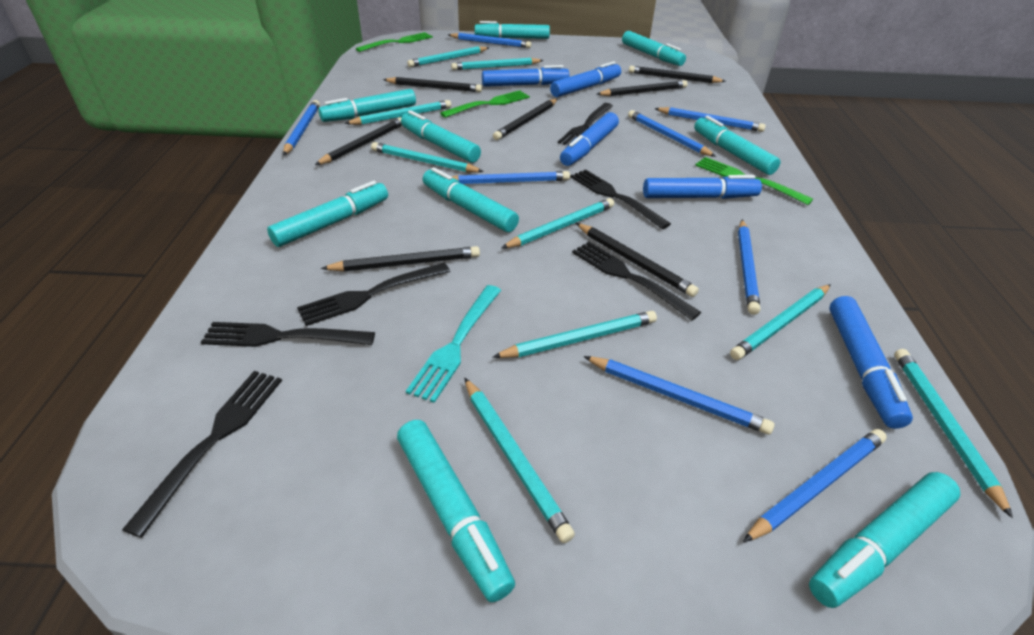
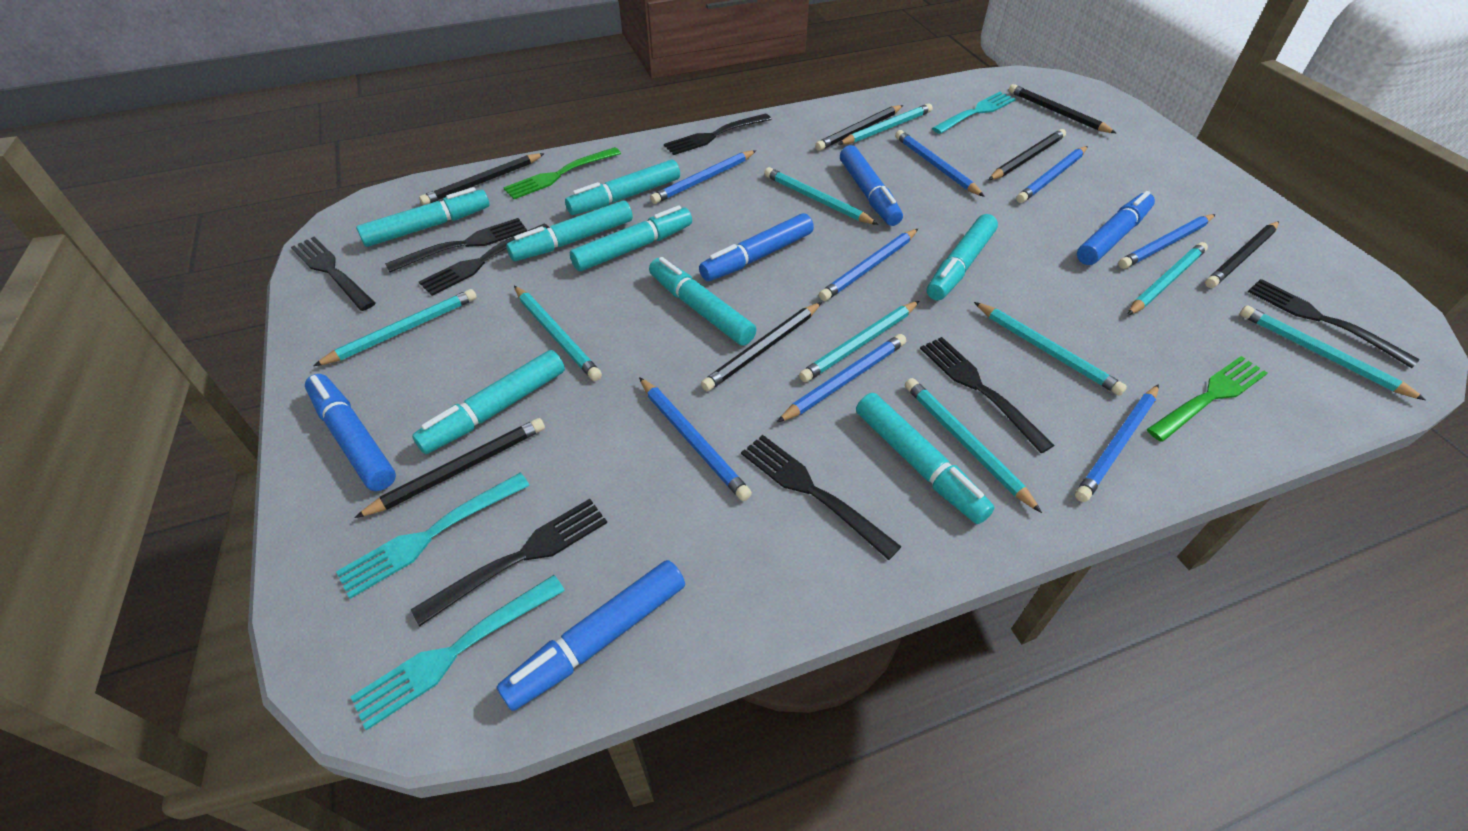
black fork: 6 -> 8
green fork: 3 -> 2
turquoise fork: 1 -> 3
turquoise marker: 9 -> 8

